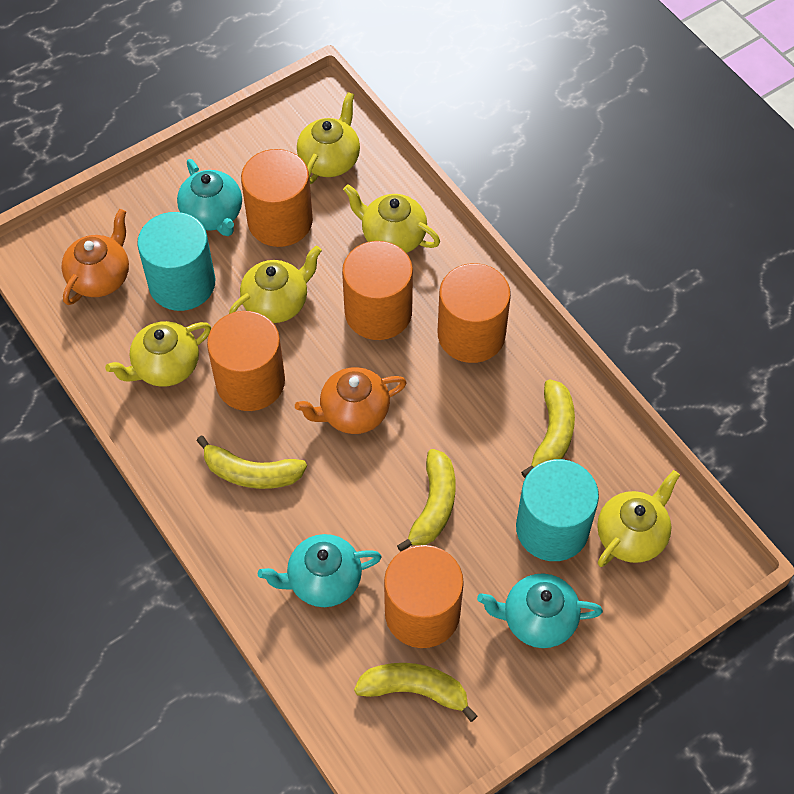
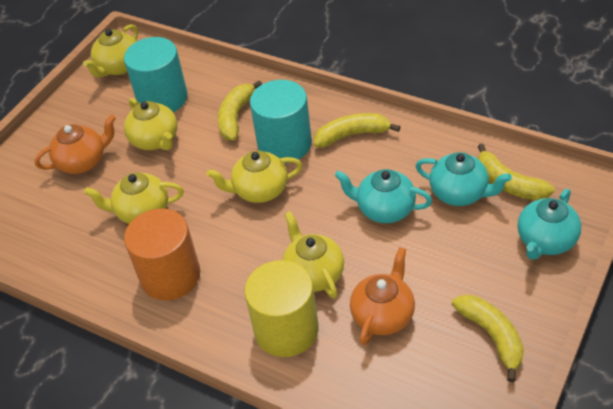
orange cylinder: 5 -> 1
yellow cylinder: 0 -> 1

